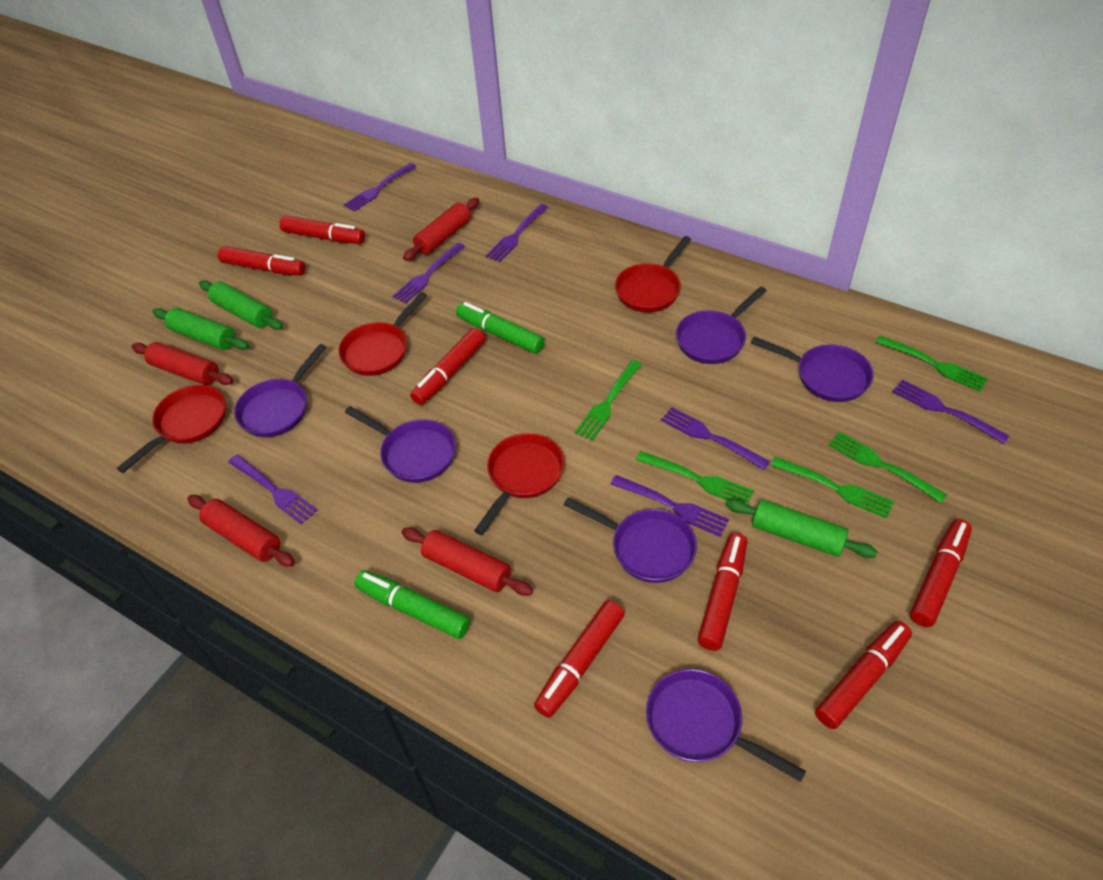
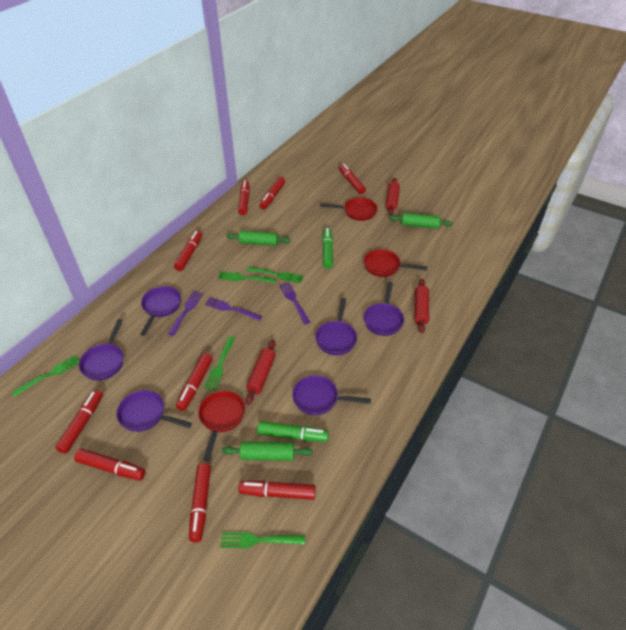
purple fork: 7 -> 3
red marker: 7 -> 9
red pan: 4 -> 3
red rolling pin: 4 -> 3

